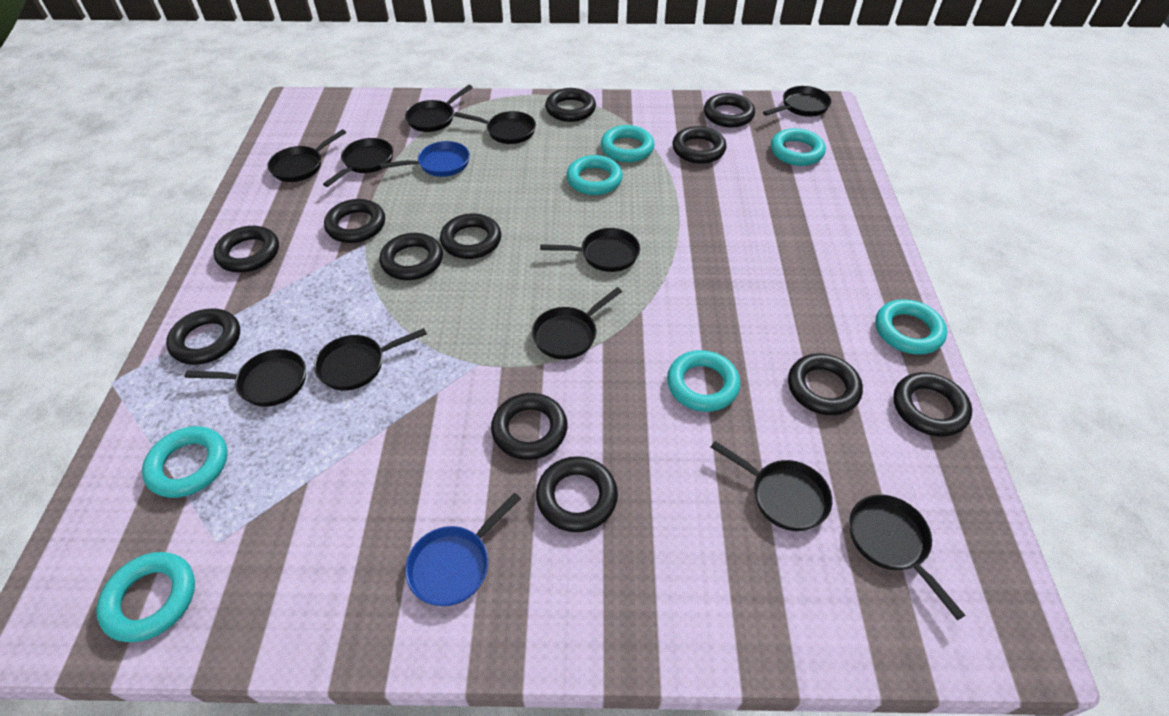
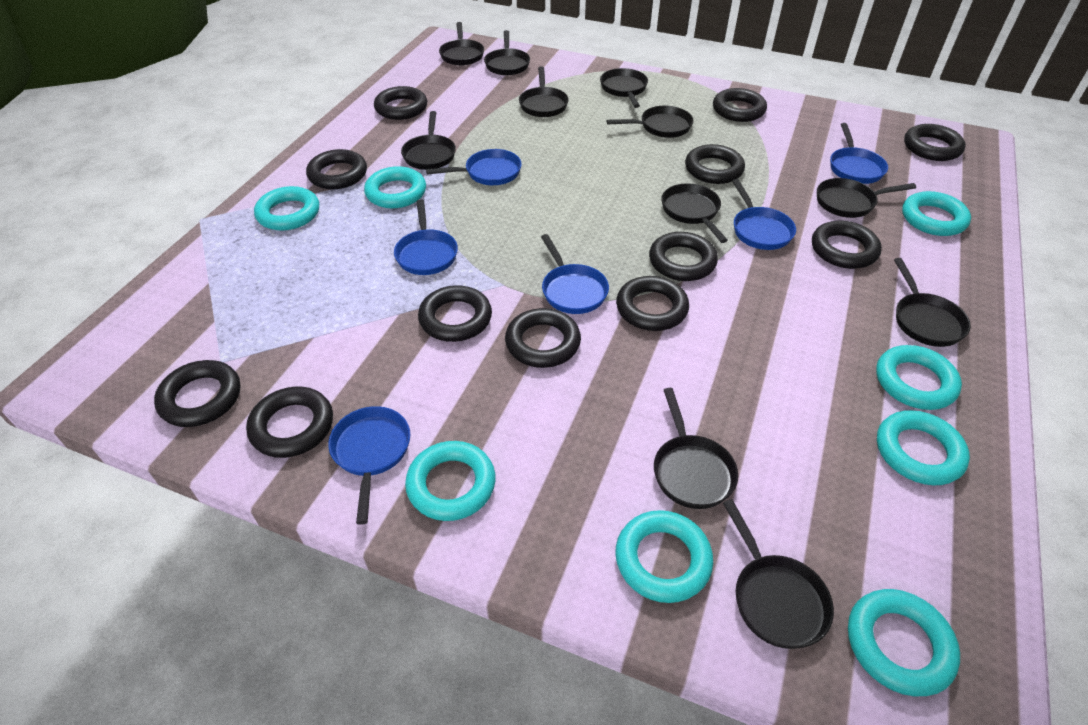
blue pan: 2 -> 6
turquoise ring: 7 -> 8

